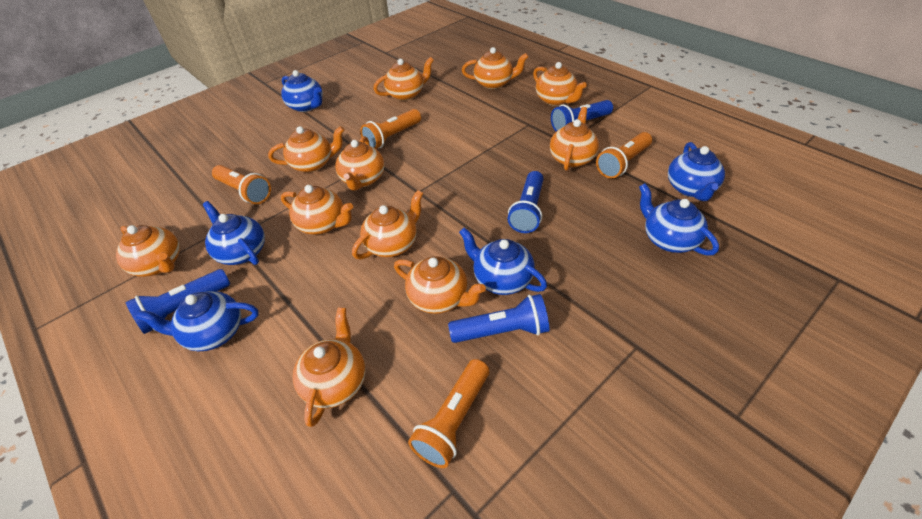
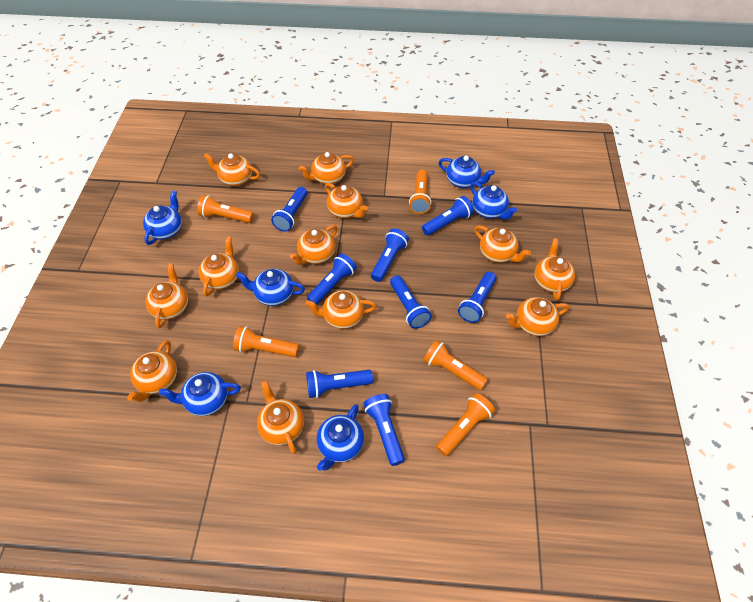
blue flashlight: 4 -> 8
orange flashlight: 4 -> 5
orange teapot: 11 -> 12

